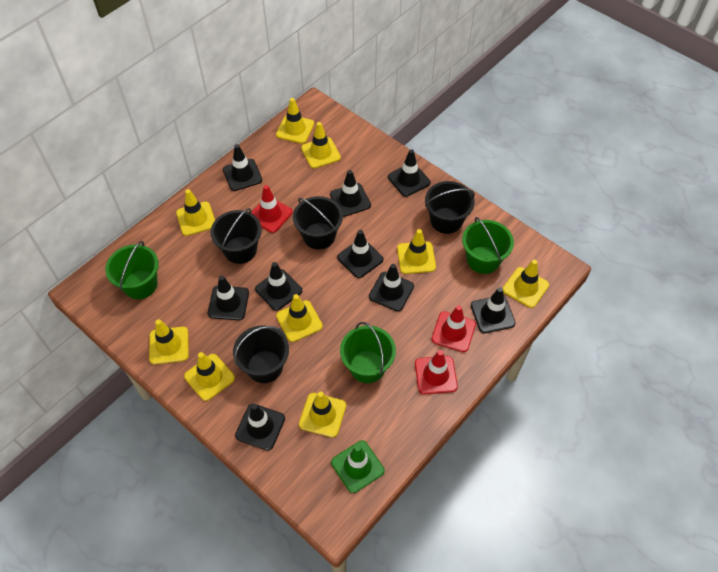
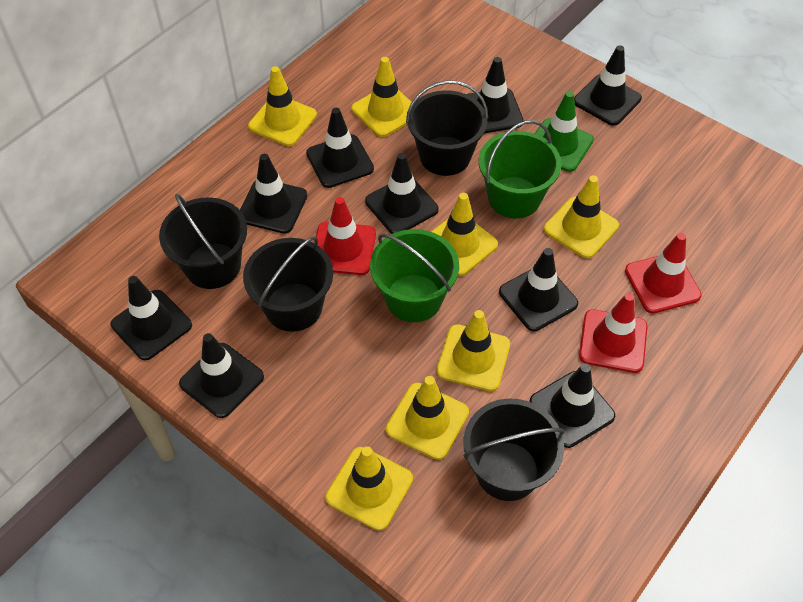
green bucket: 3 -> 2
yellow traffic cone: 9 -> 7

